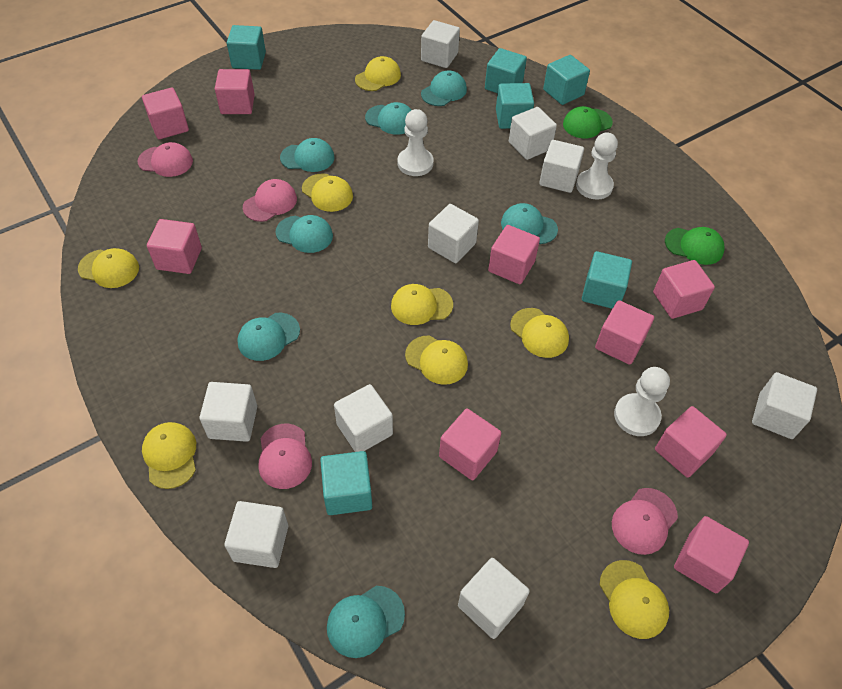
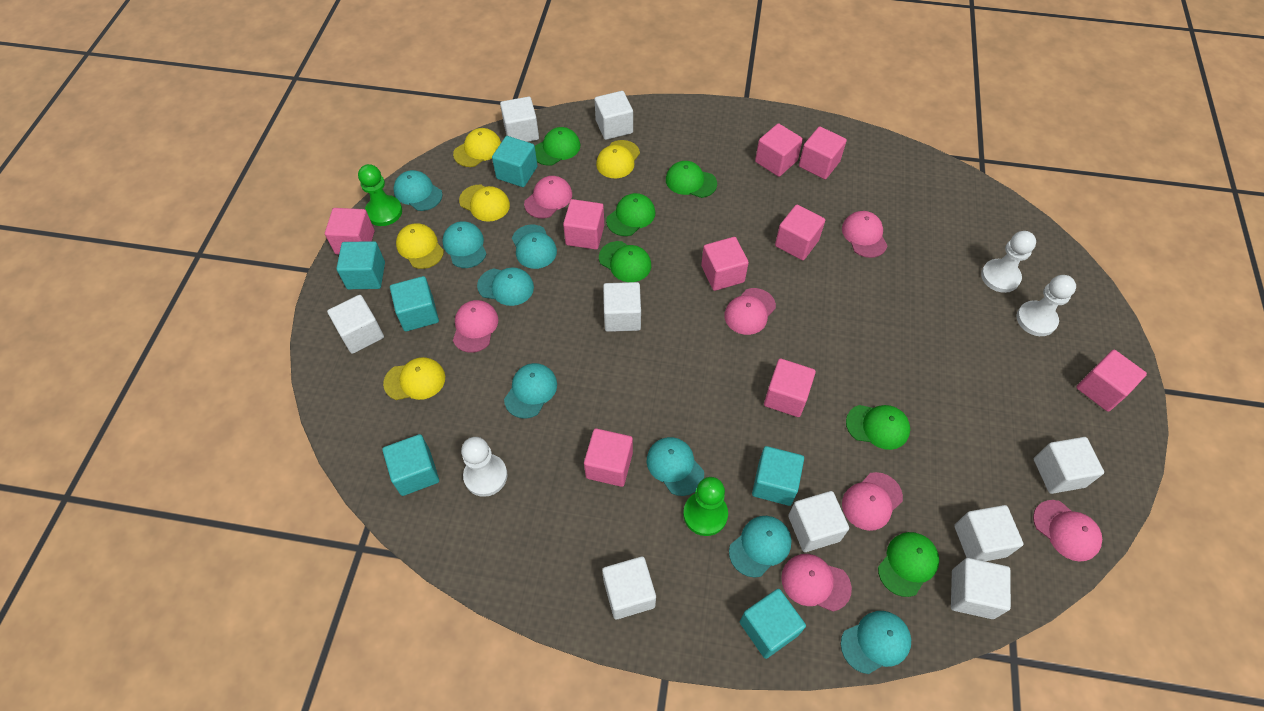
green cap: 2 -> 6
green pawn: 0 -> 2
pink cap: 4 -> 7
turquoise cap: 7 -> 8
yellow cap: 8 -> 5

